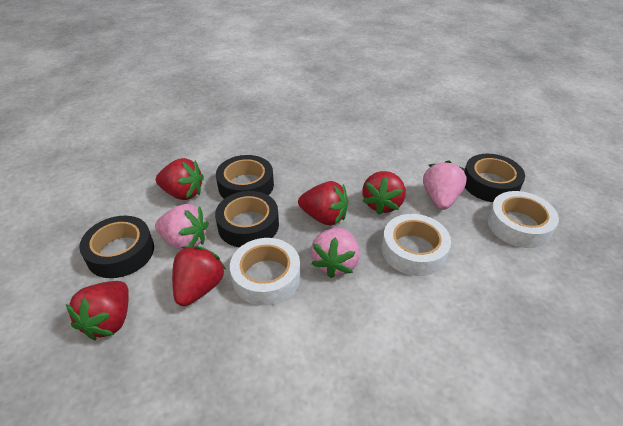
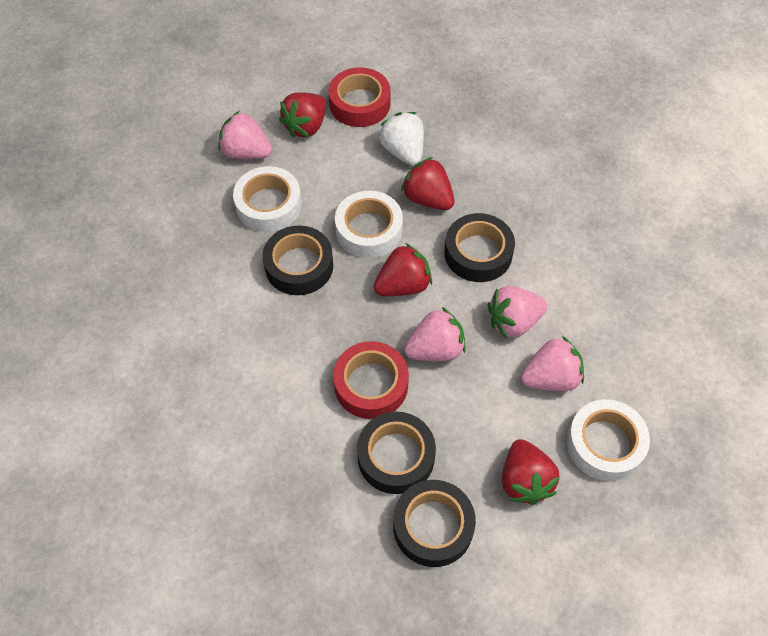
pink strawberry: 3 -> 4
red strawberry: 5 -> 4
red tape: 0 -> 2
white strawberry: 0 -> 1

